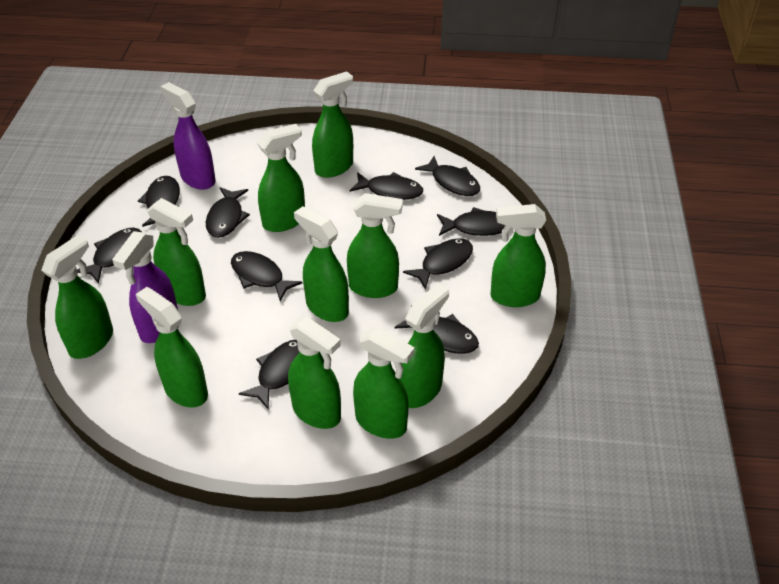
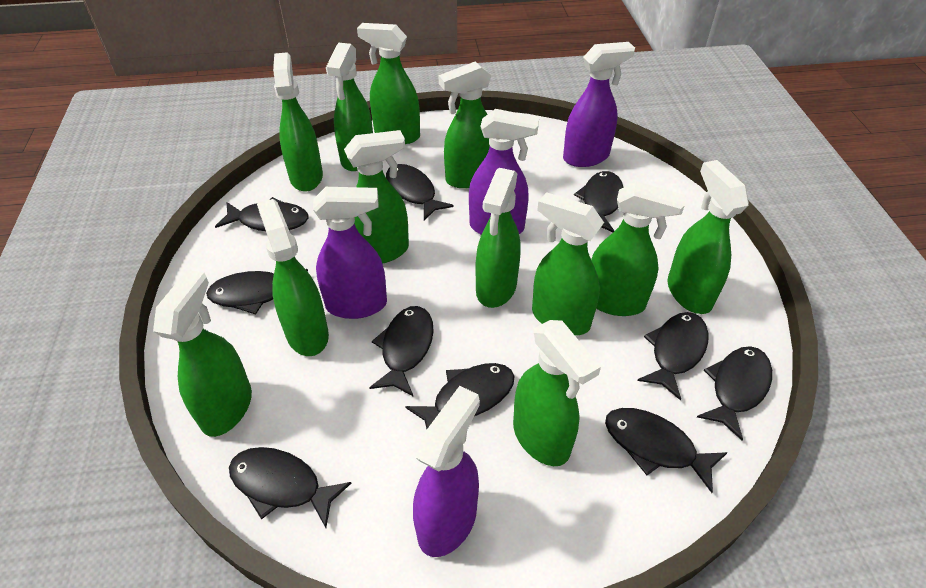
green spray bottle: 11 -> 12
purple spray bottle: 2 -> 4

